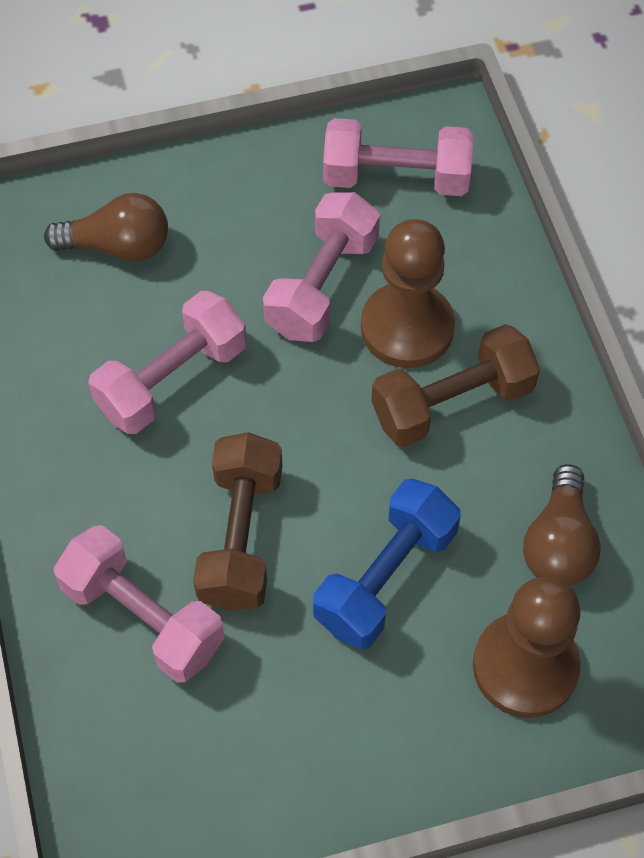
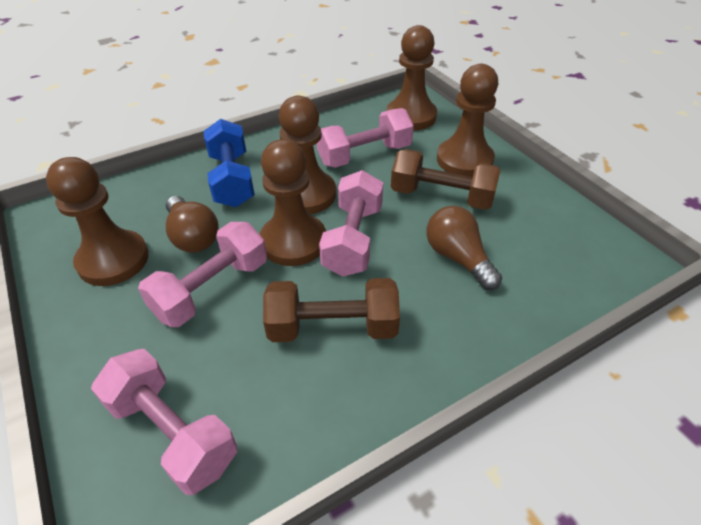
brown pawn: 2 -> 5

